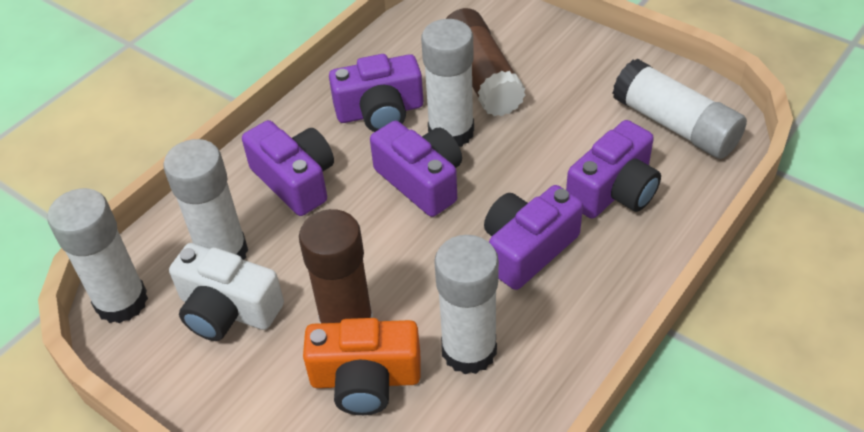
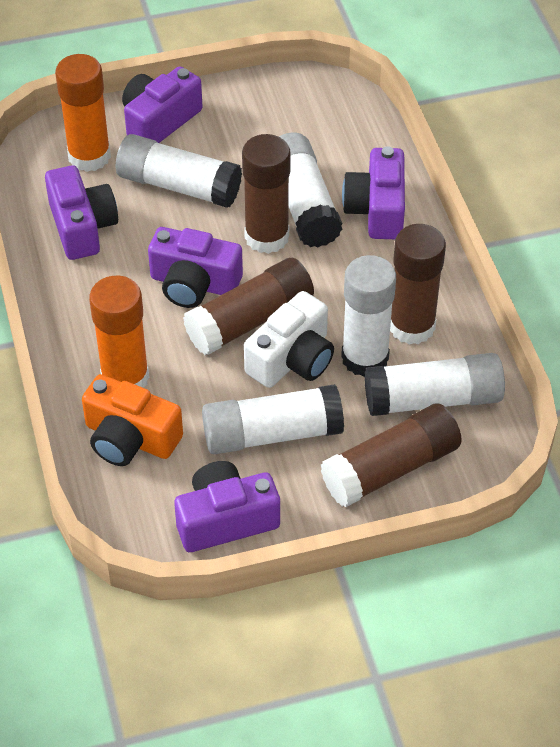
brown glue stick: 2 -> 4
orange glue stick: 0 -> 2

